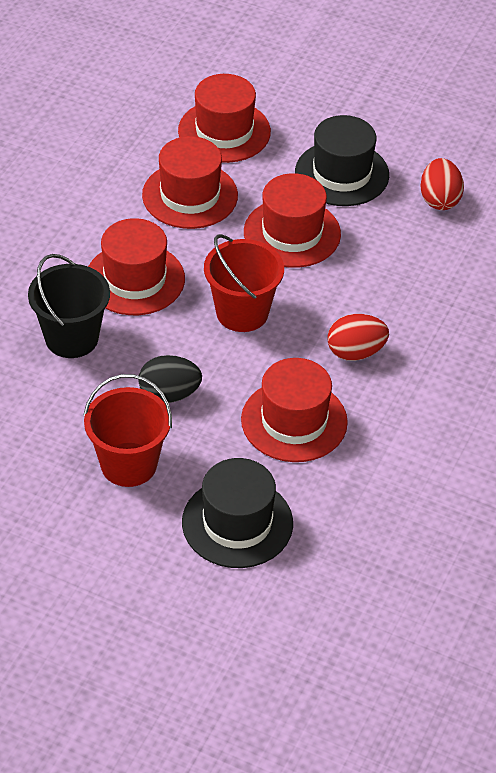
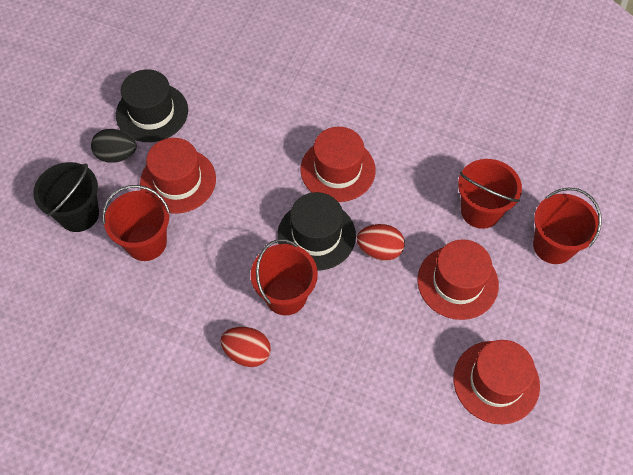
red bucket: 2 -> 4
red hat: 5 -> 4

